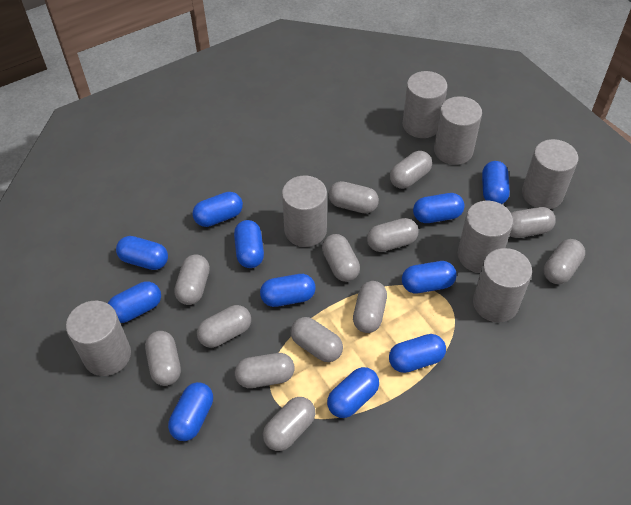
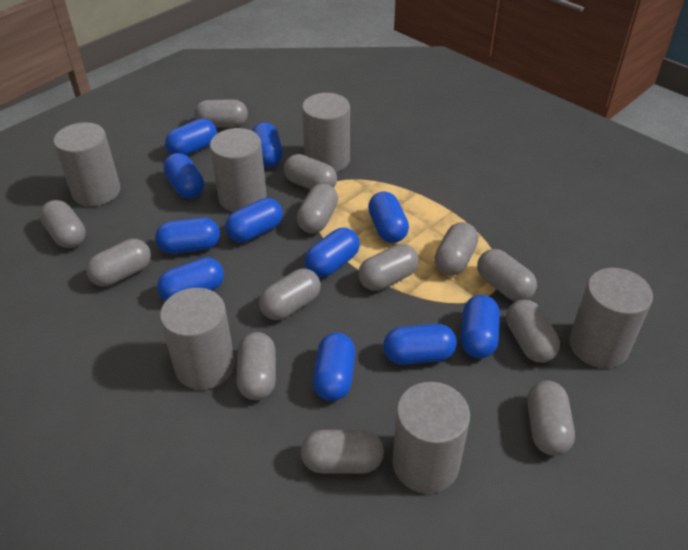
grey cylinder: 7 -> 6

